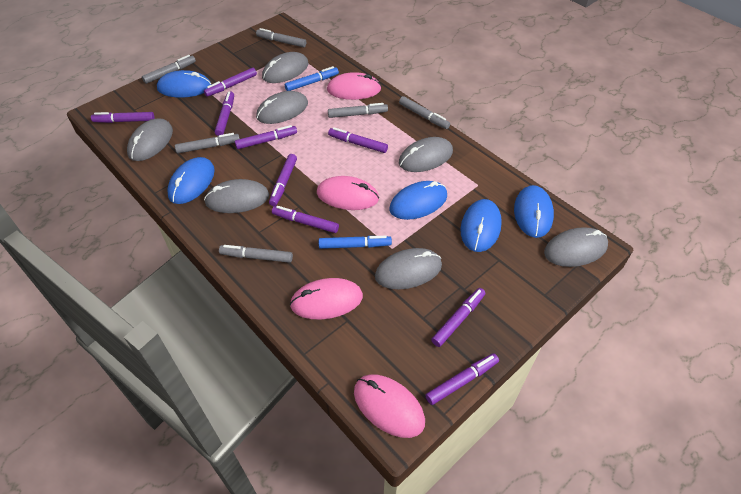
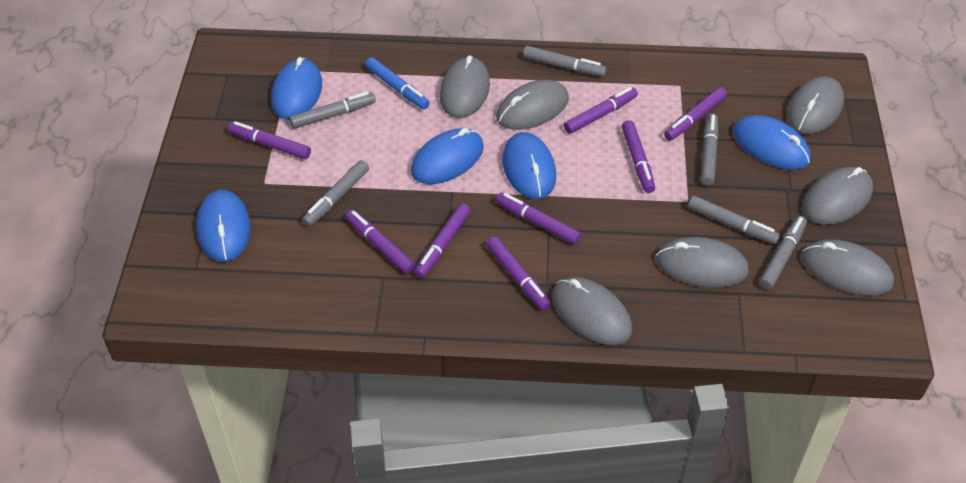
blue marker: 2 -> 1
pink mouse: 4 -> 0
purple marker: 9 -> 8

